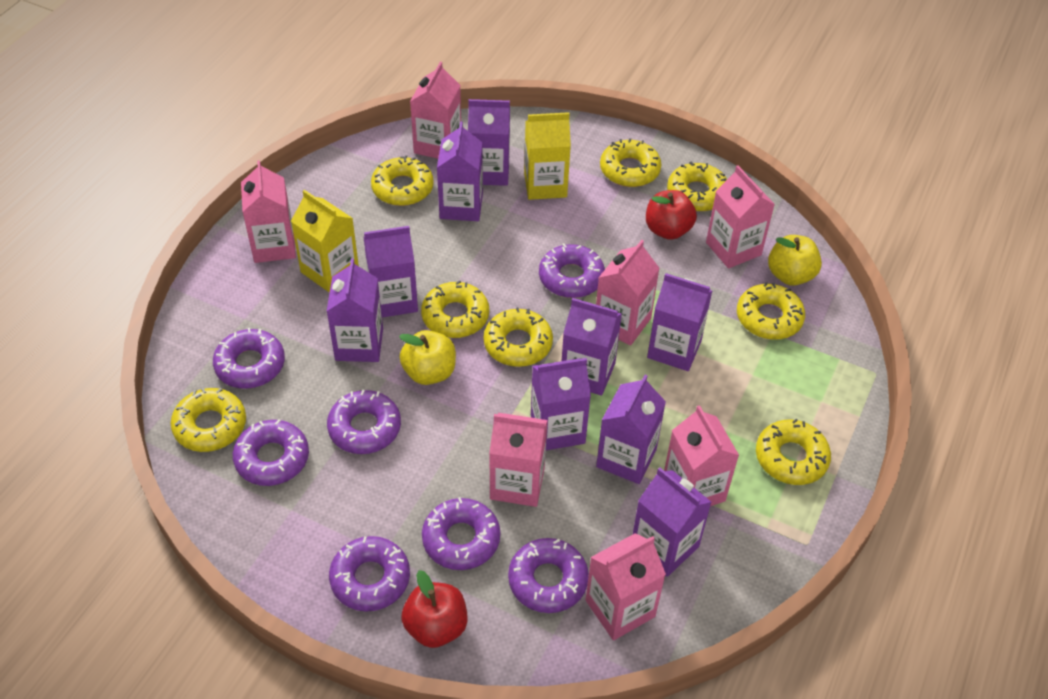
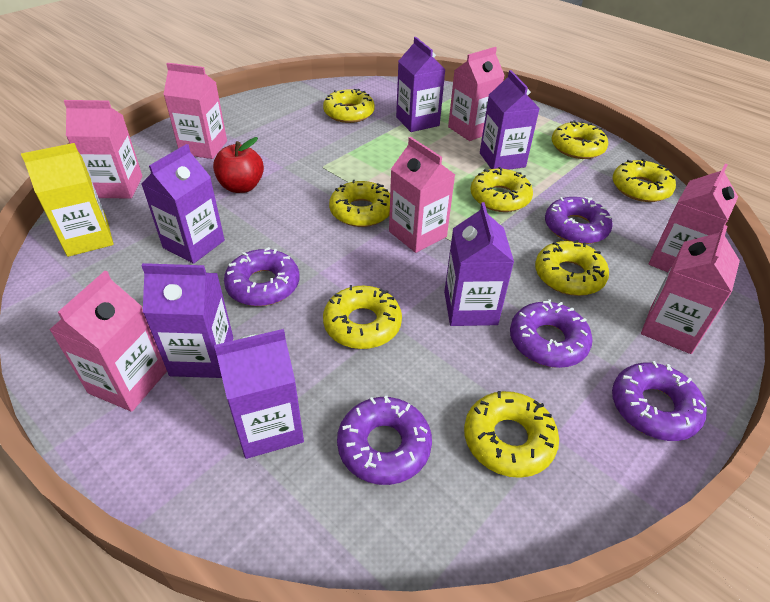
purple carton: 9 -> 6
purple donut: 7 -> 5
red apple: 2 -> 1
yellow apple: 2 -> 0
yellow carton: 2 -> 1

